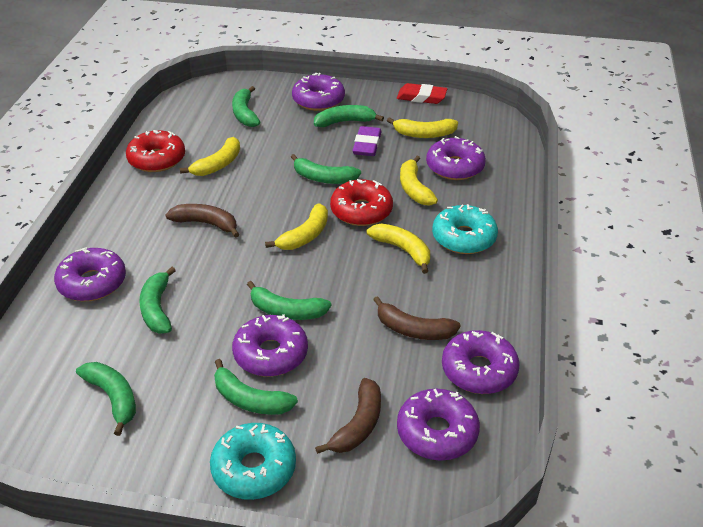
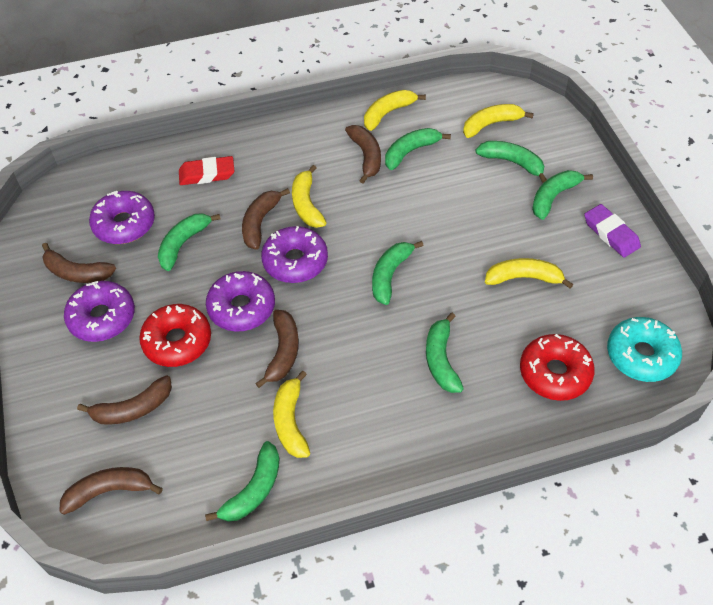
brown banana: 3 -> 6
purple donut: 6 -> 4
turquoise donut: 2 -> 1

